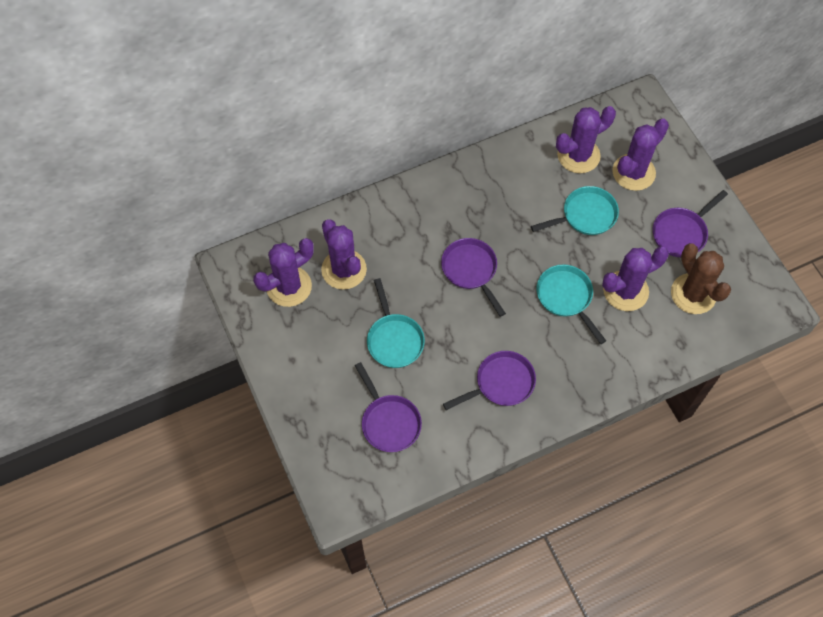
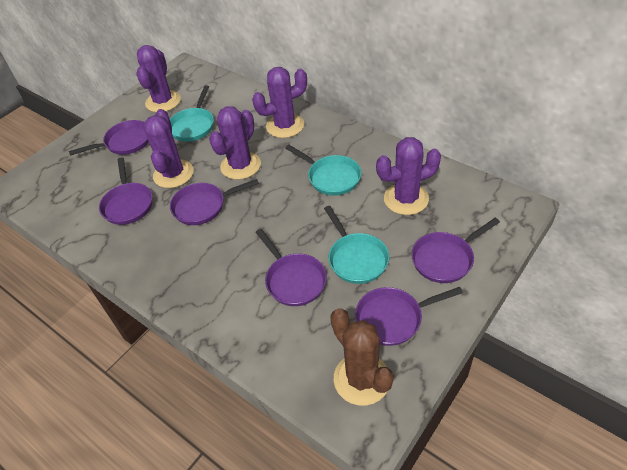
purple pan: 4 -> 6

